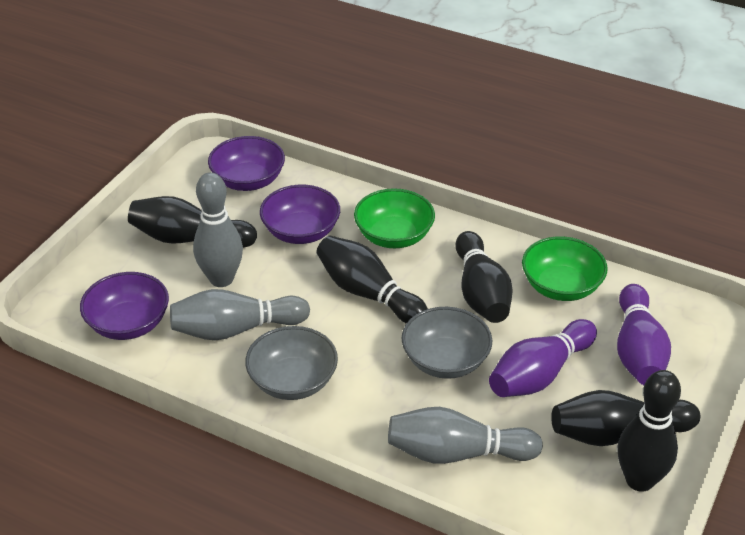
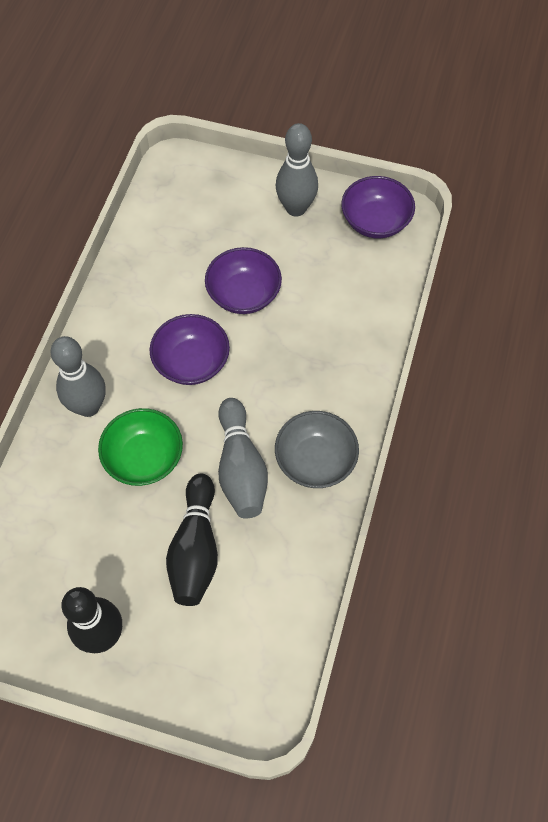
black bowling pin: 5 -> 2
green bowl: 2 -> 1
grey bowl: 2 -> 1
purple bowling pin: 2 -> 0

